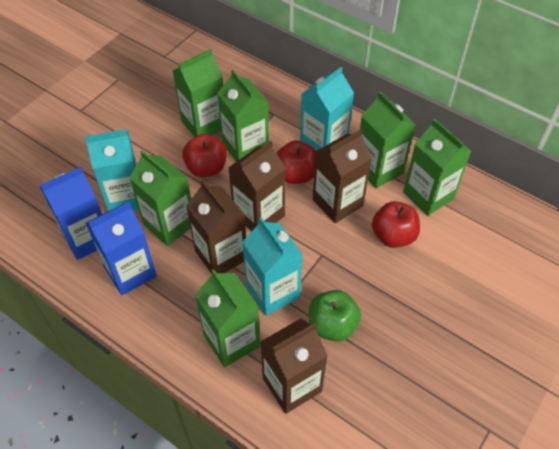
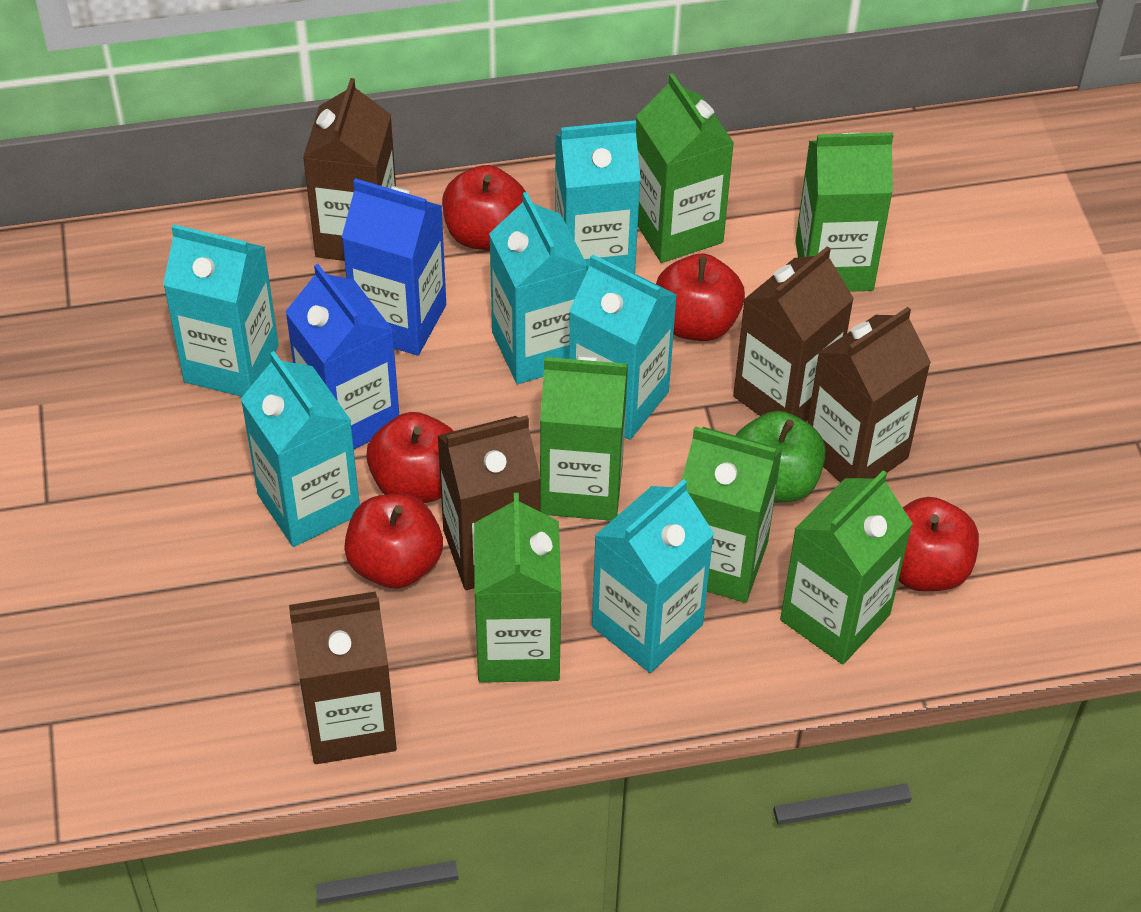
brown carton: 4 -> 5
red apple: 3 -> 5
turquoise carton: 3 -> 6

